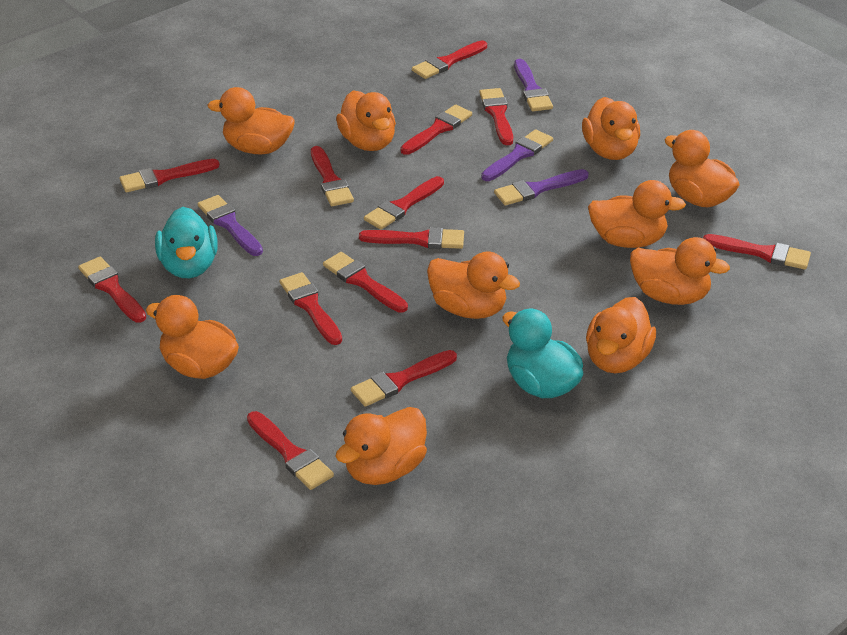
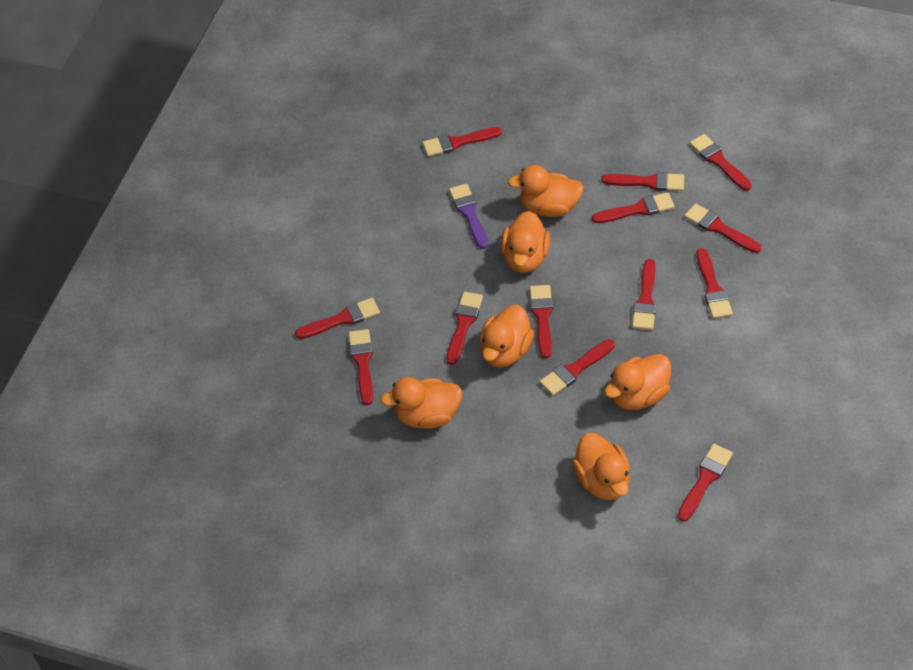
orange duck: 10 -> 6
purple brush: 4 -> 1
turquoise duck: 2 -> 0

